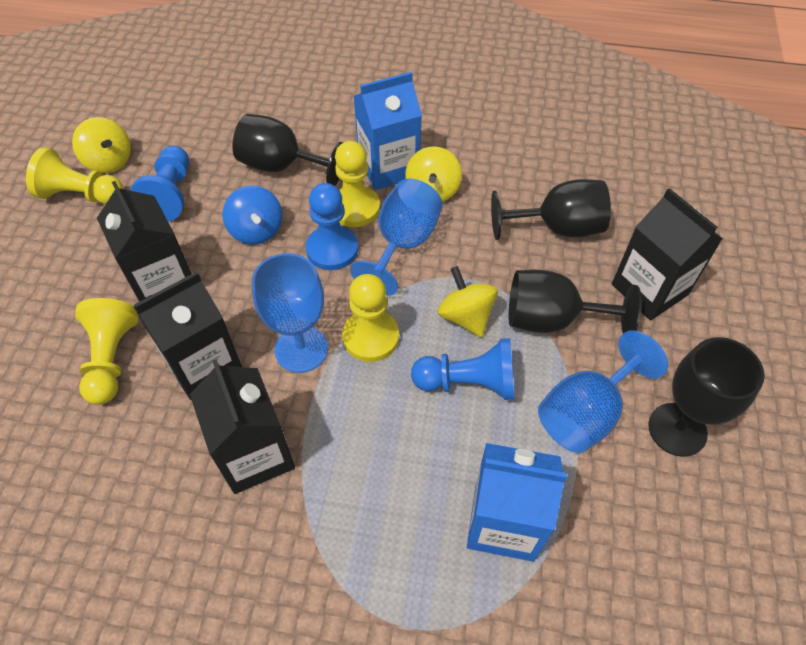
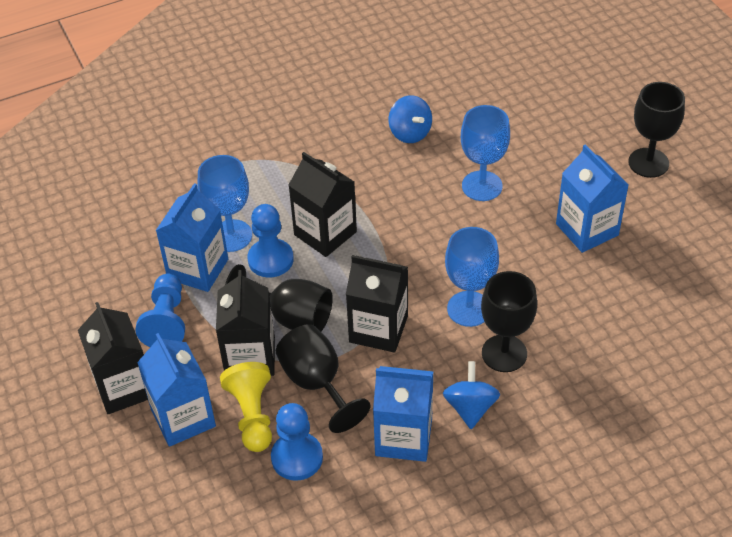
blue carton: 2 -> 4
blue spinning top: 1 -> 2
yellow pawn: 4 -> 1
yellow spinning top: 3 -> 0

